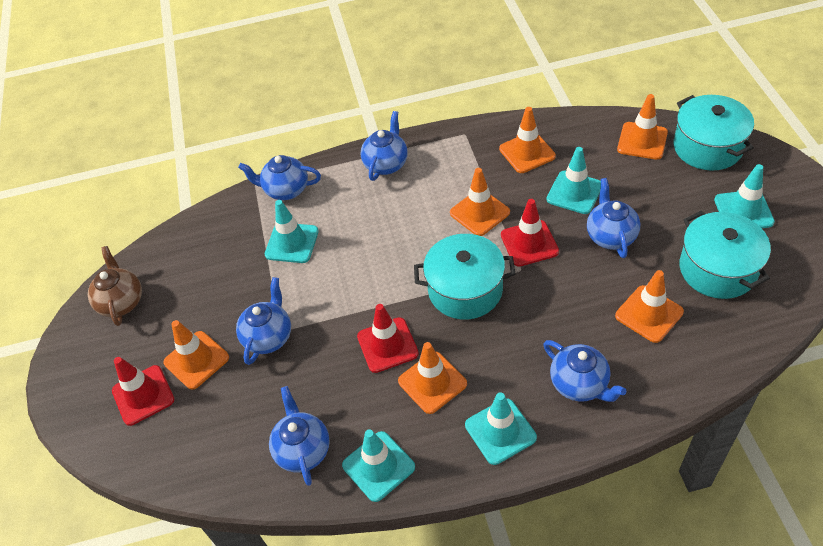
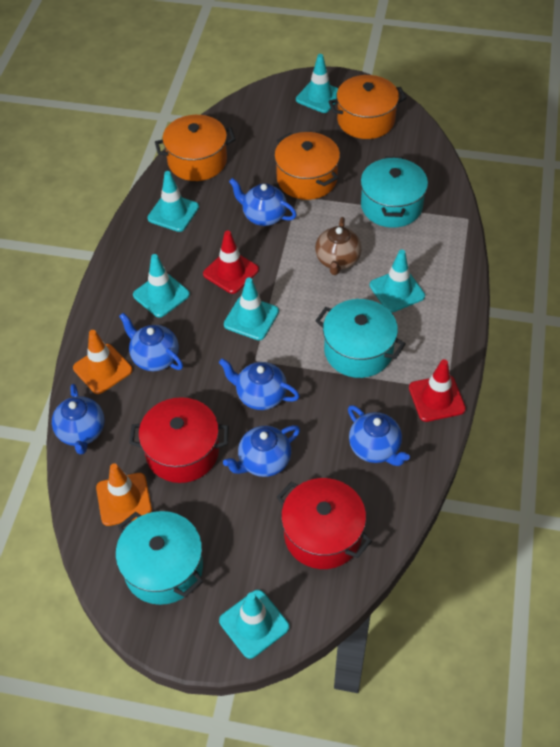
orange pot: 0 -> 3
orange traffic cone: 6 -> 2
red pot: 0 -> 2
red traffic cone: 3 -> 2
turquoise traffic cone: 5 -> 6

